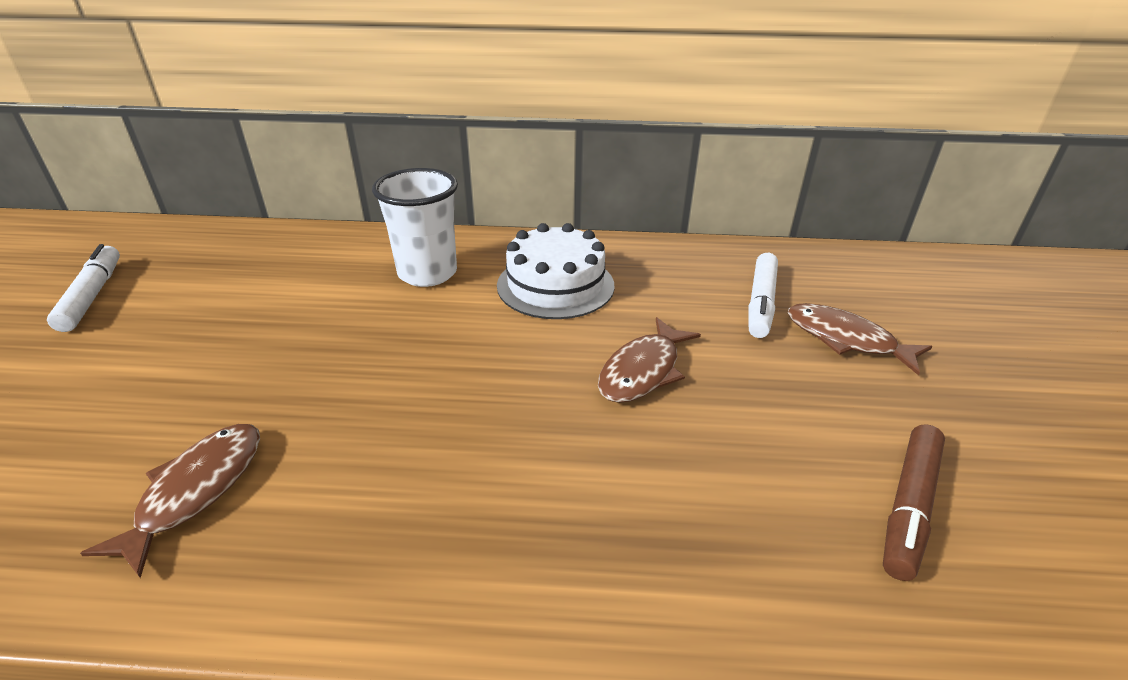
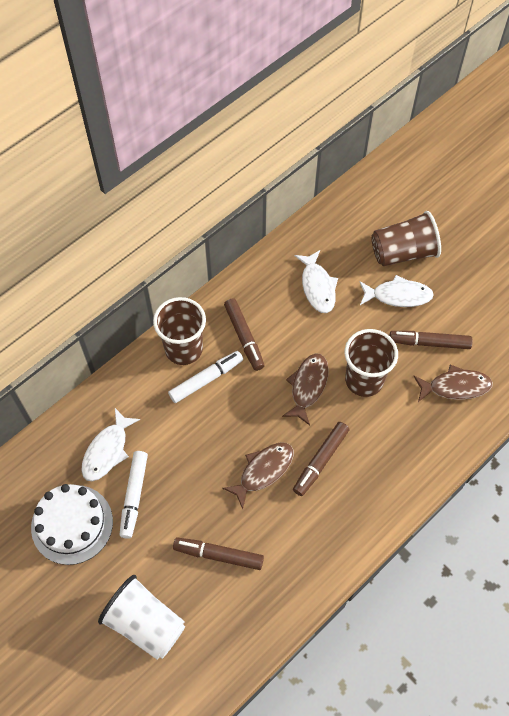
brown cup: 0 -> 3
brown marker: 1 -> 4
white fish: 0 -> 3

